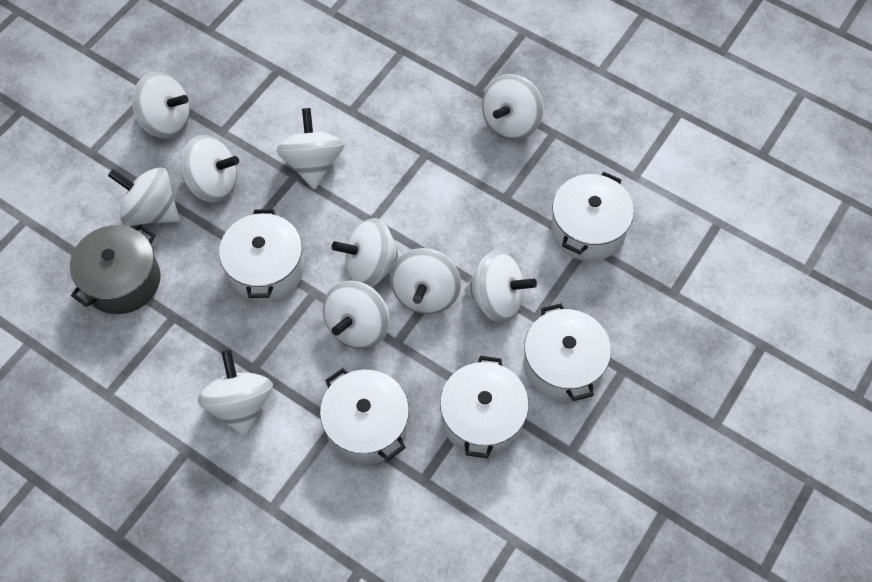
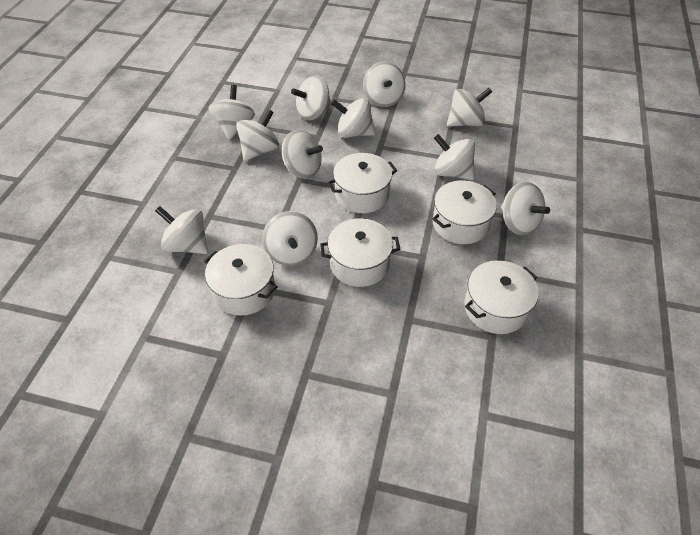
grey pot: 1 -> 0
white spinning top: 10 -> 11

